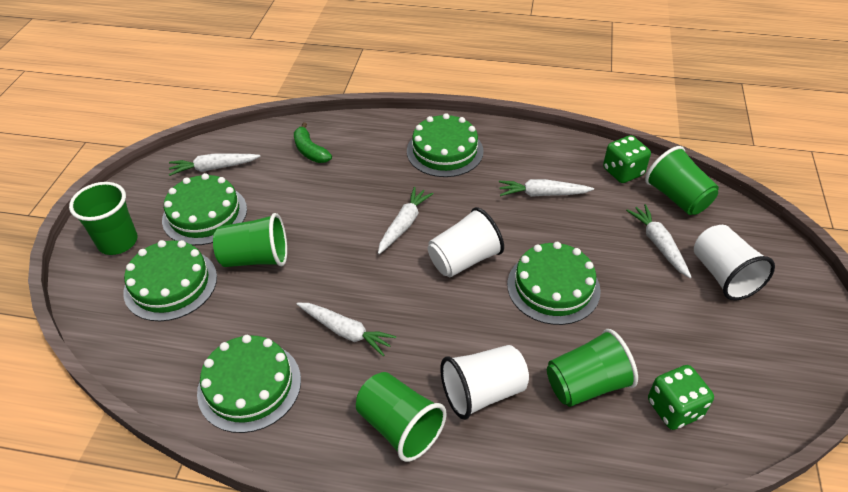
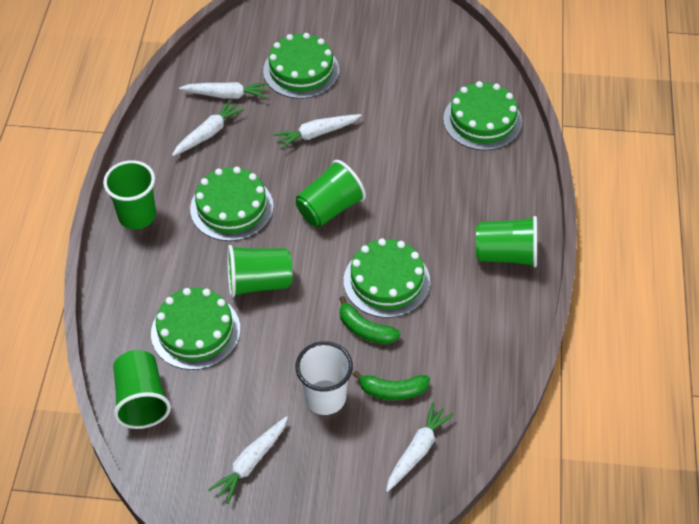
green banana: 1 -> 2
green dice: 2 -> 0
white cup: 3 -> 1

